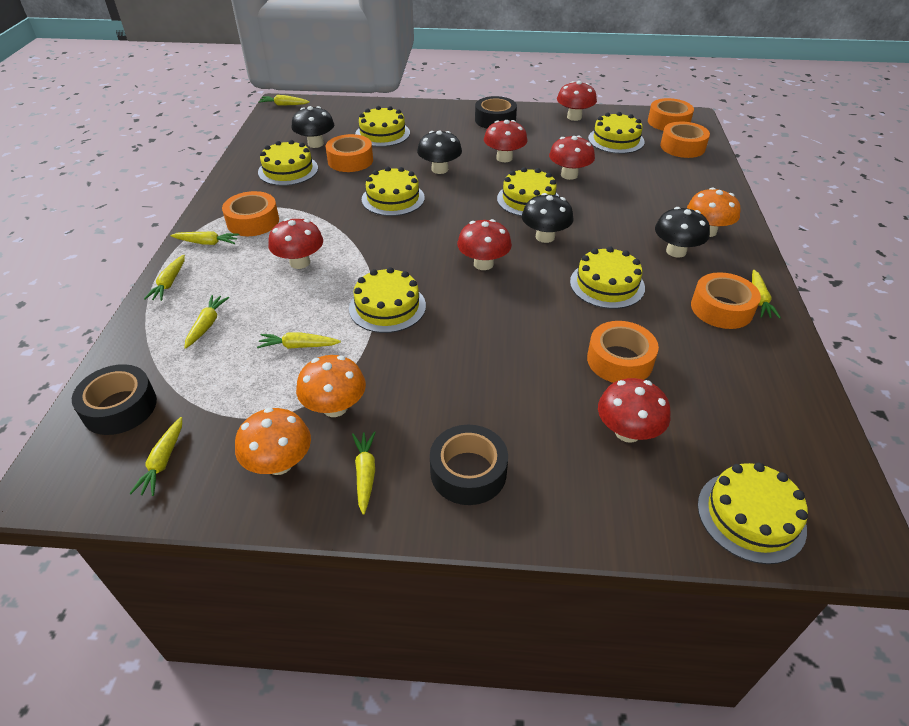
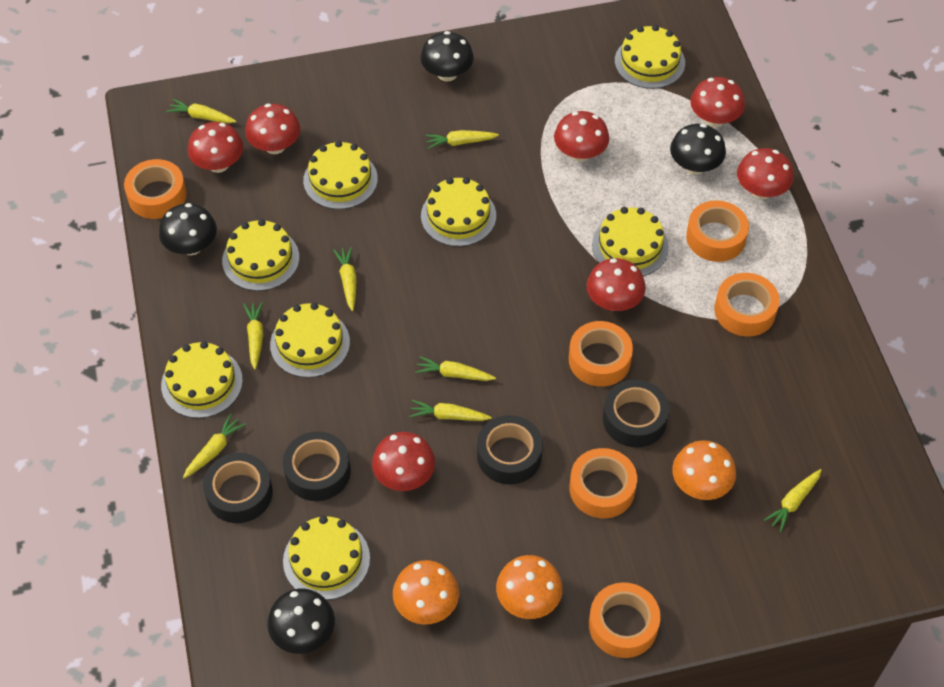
black tape: 3 -> 4
red mushroom: 6 -> 7

